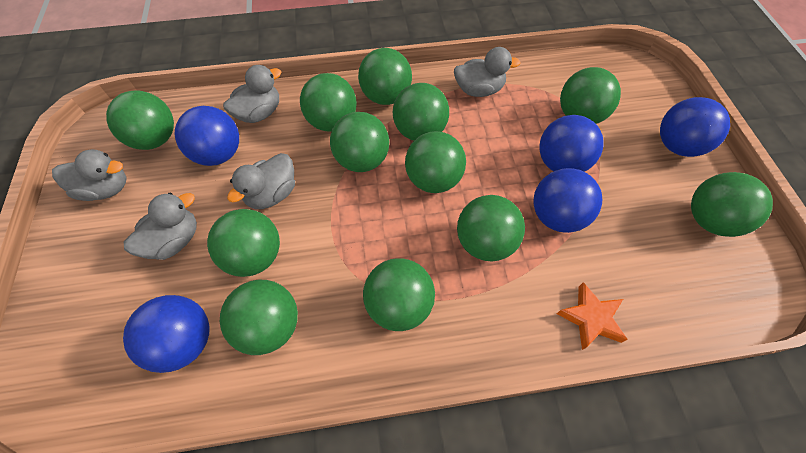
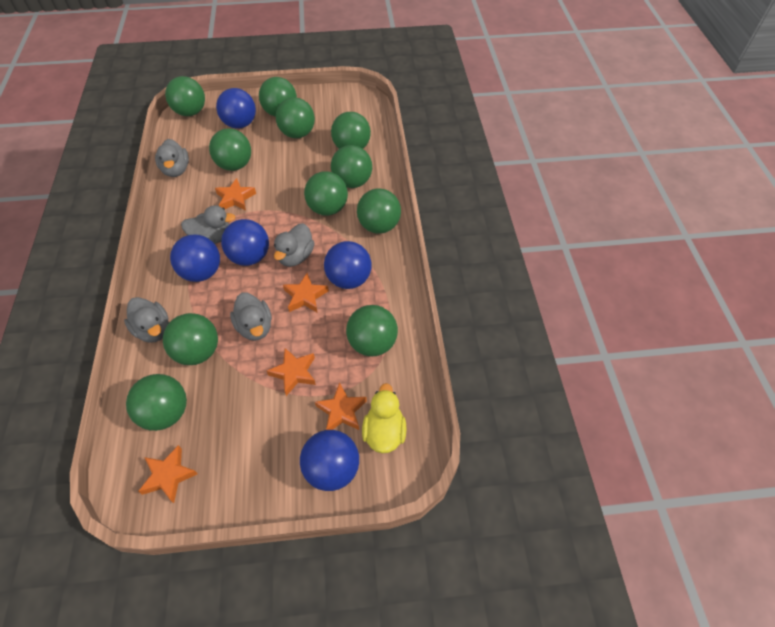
green ball: 12 -> 11
orange star: 1 -> 5
yellow duck: 0 -> 1

